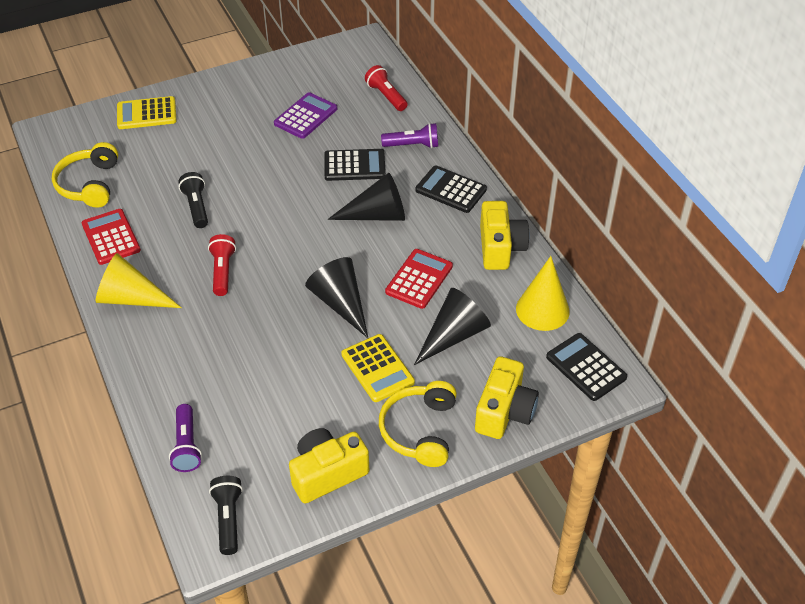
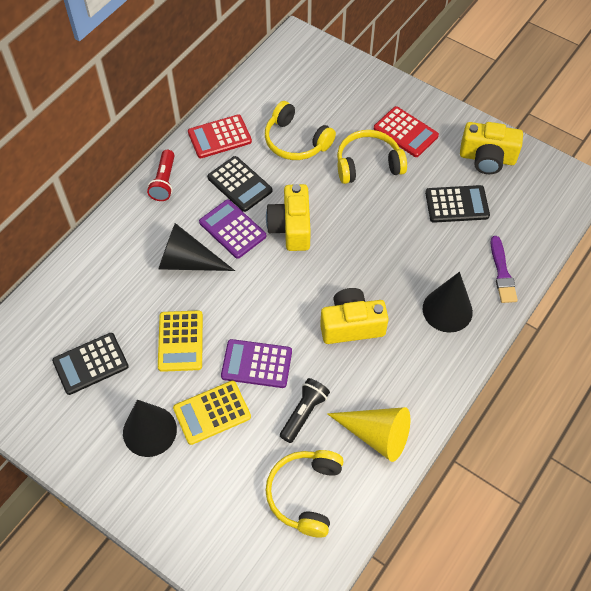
black flashlight: 2 -> 1
purple brush: 0 -> 1
purple calculator: 1 -> 2
purple flashlight: 2 -> 0
red flashlight: 2 -> 1
yellow cone: 2 -> 1
yellow headphones: 2 -> 3

